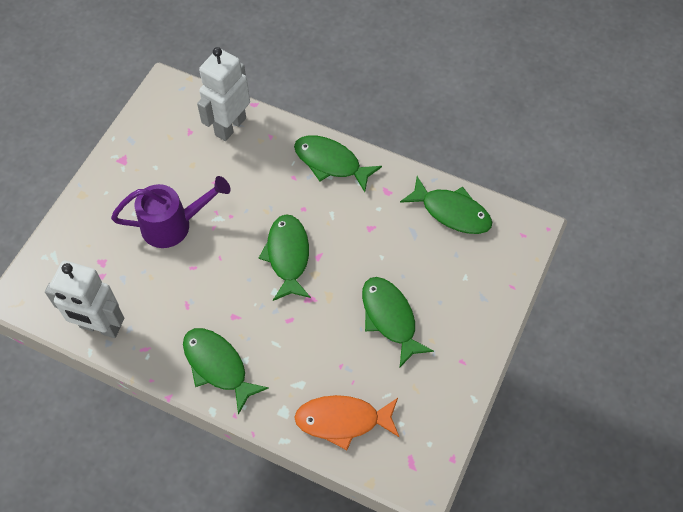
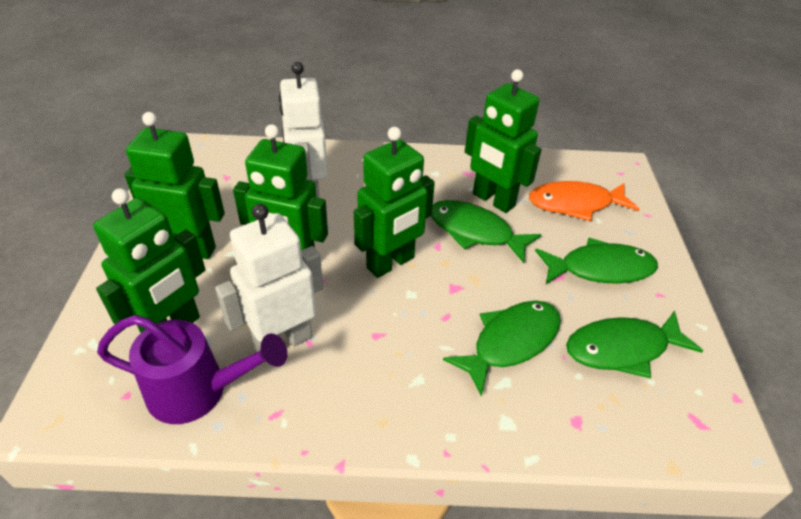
green fish: 5 -> 4
green robot: 0 -> 5

